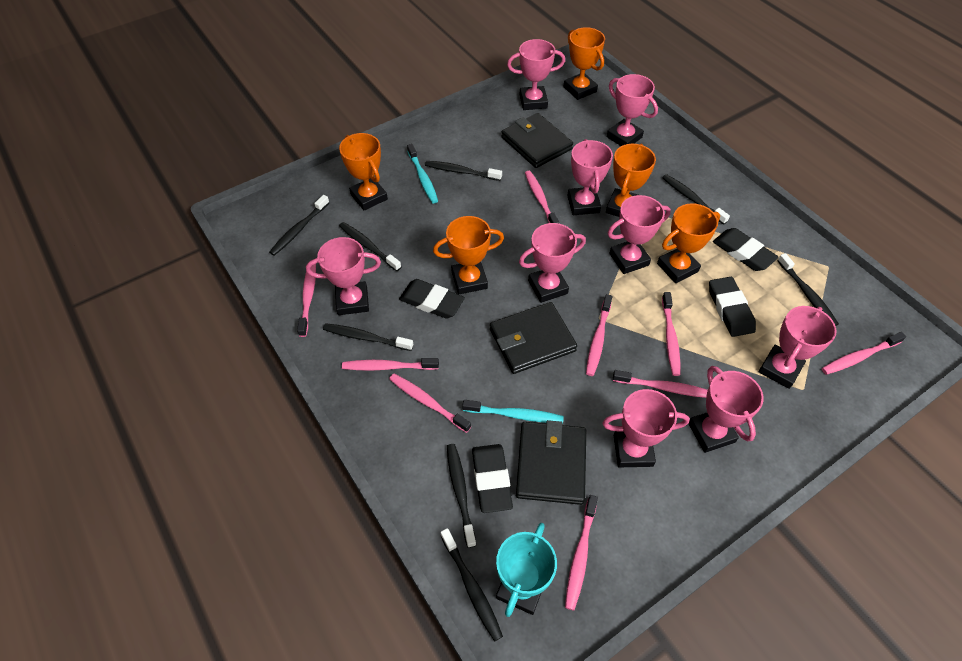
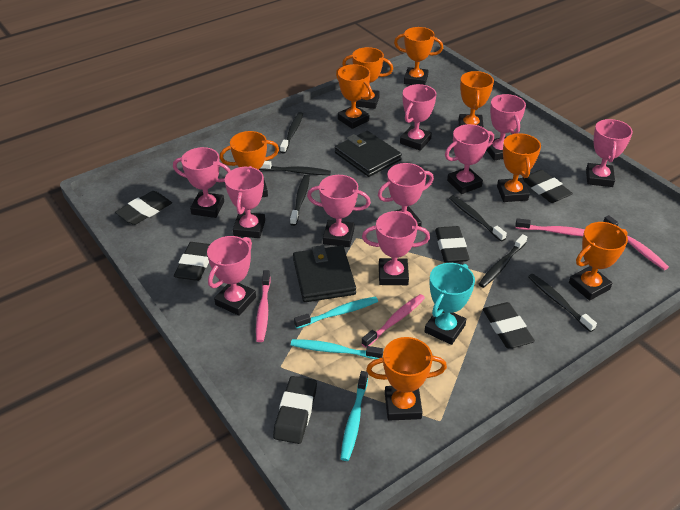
black eraser: 4 -> 6
black toothbrush: 8 -> 6
black wallet: 3 -> 2
orange trophy: 5 -> 8
pink toothbrush: 9 -> 4
pink trophy: 9 -> 10
turquoise toothbrush: 2 -> 3

